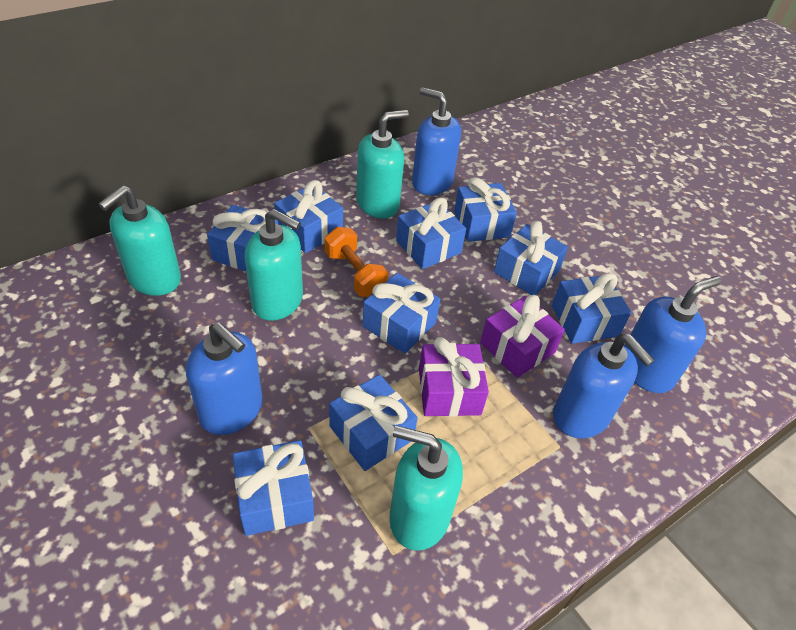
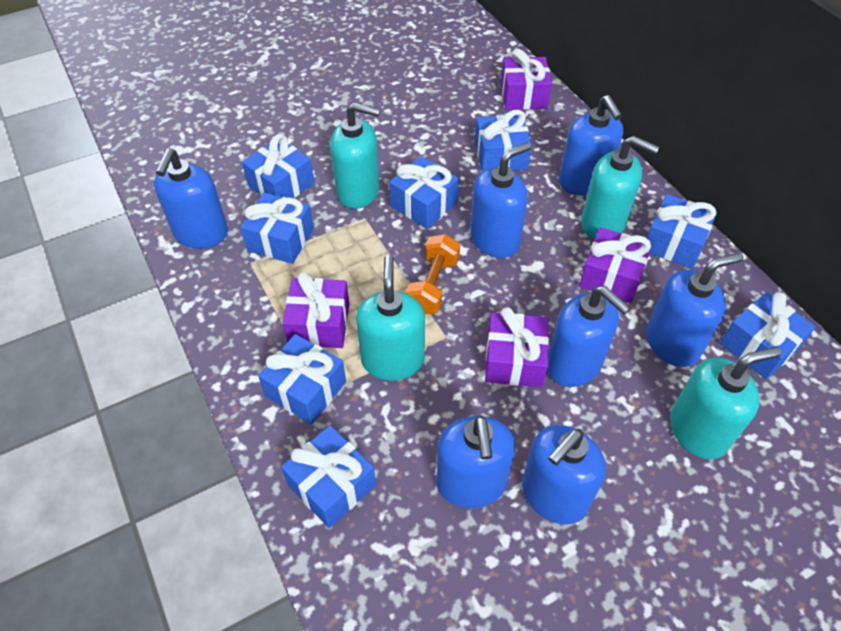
blue gift: 9 -> 8
blue soap dispenser: 4 -> 7
purple gift: 2 -> 4

